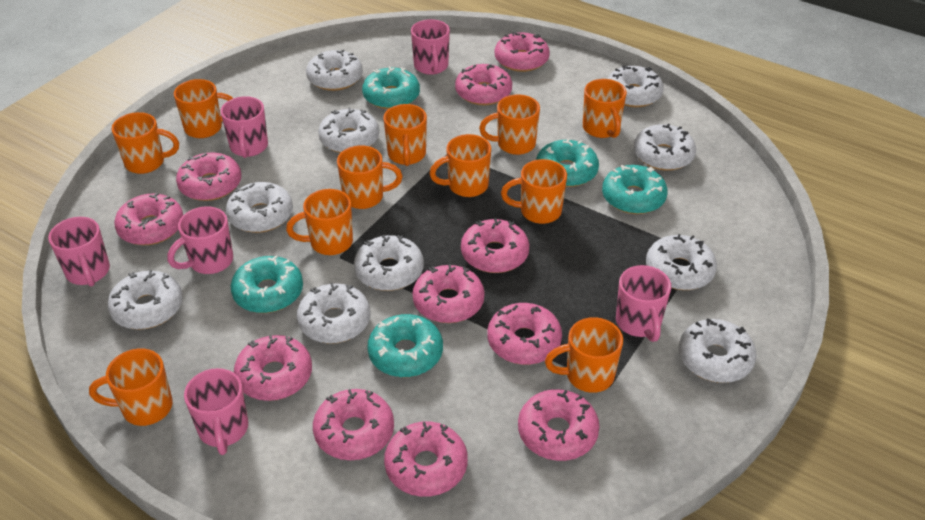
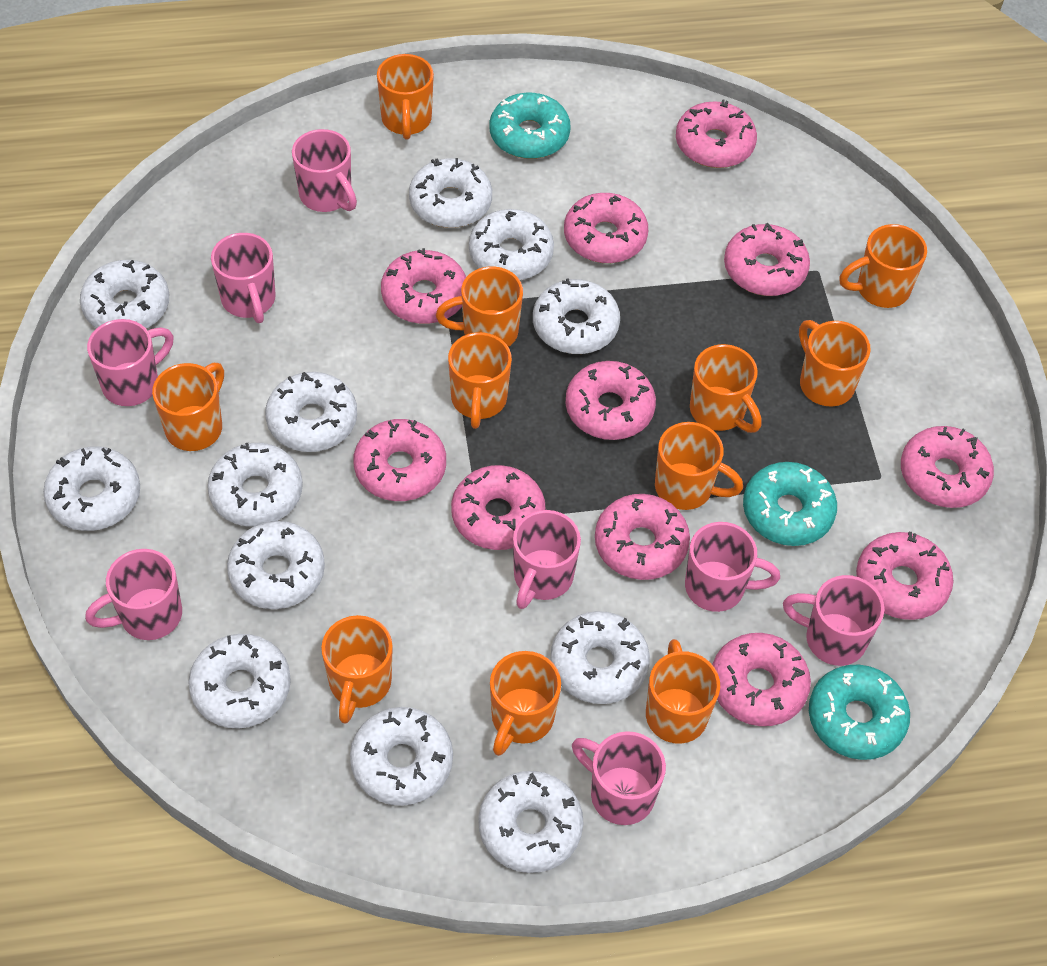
pink mug: 6 -> 8
turquoise donut: 5 -> 3
white donut: 10 -> 12

